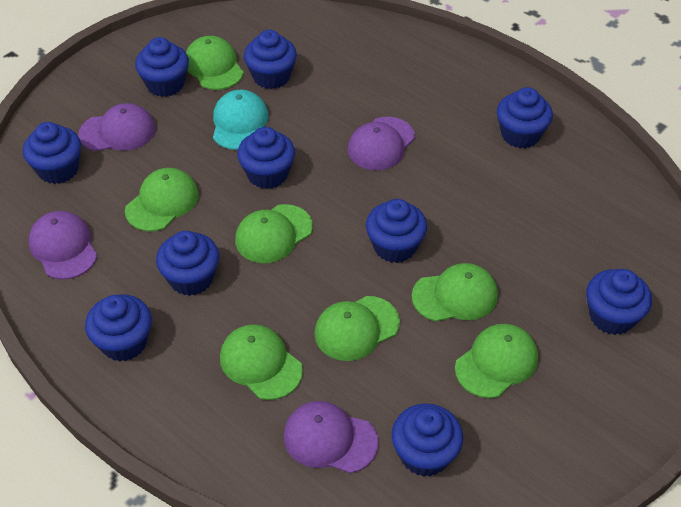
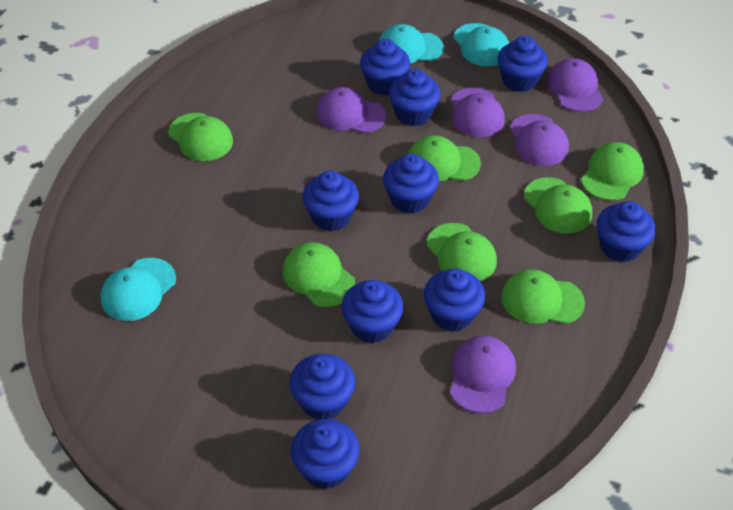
purple cap: 4 -> 5
turquoise cap: 1 -> 3

